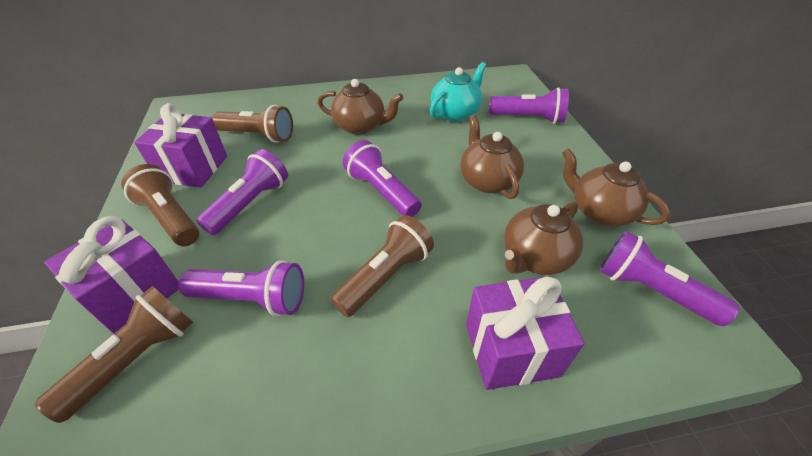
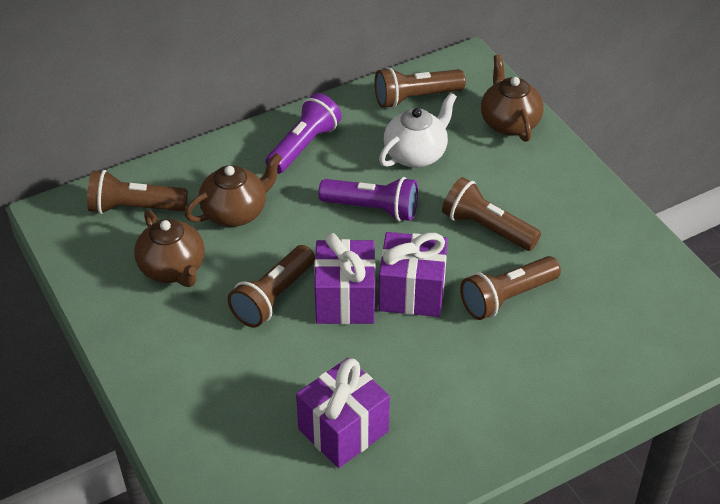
brown flashlight: 4 -> 5
brown teapot: 4 -> 3
purple flashlight: 5 -> 2
turquoise teapot: 1 -> 0
white teapot: 0 -> 1

